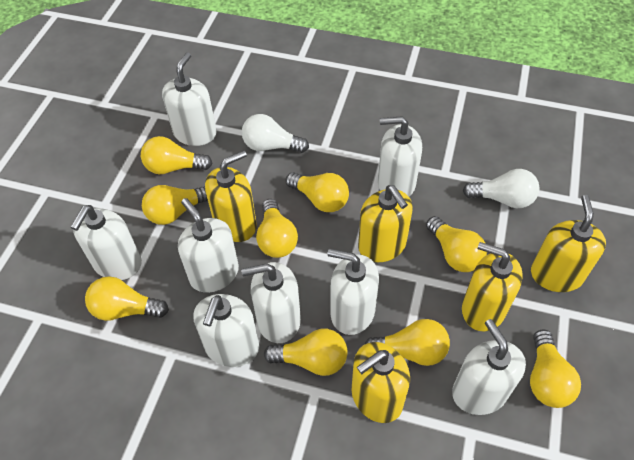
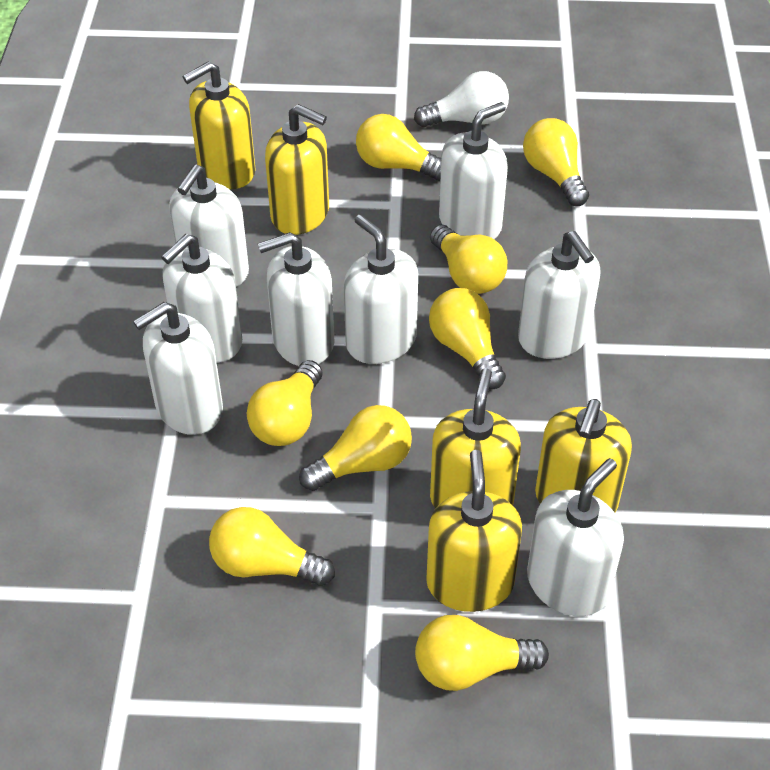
white light bulb: 2 -> 1
yellow light bulb: 9 -> 8

